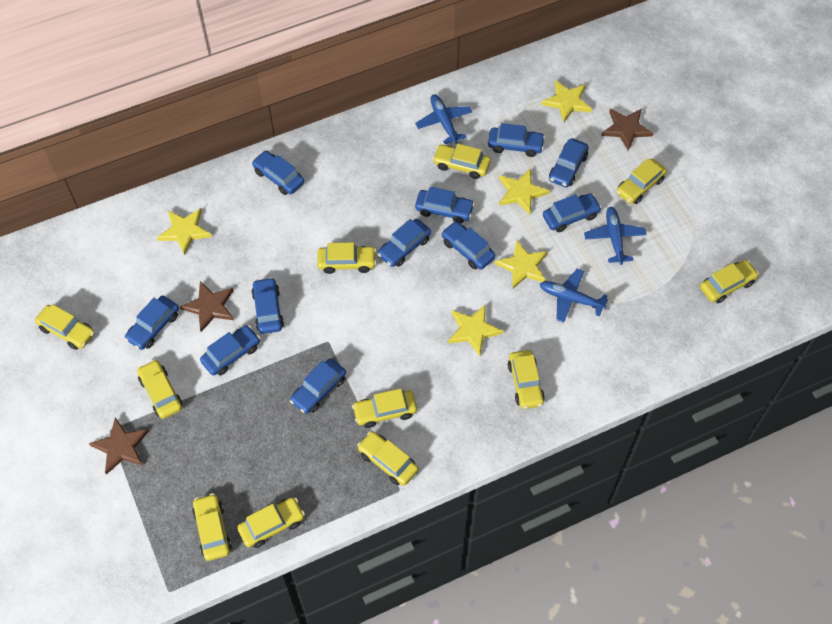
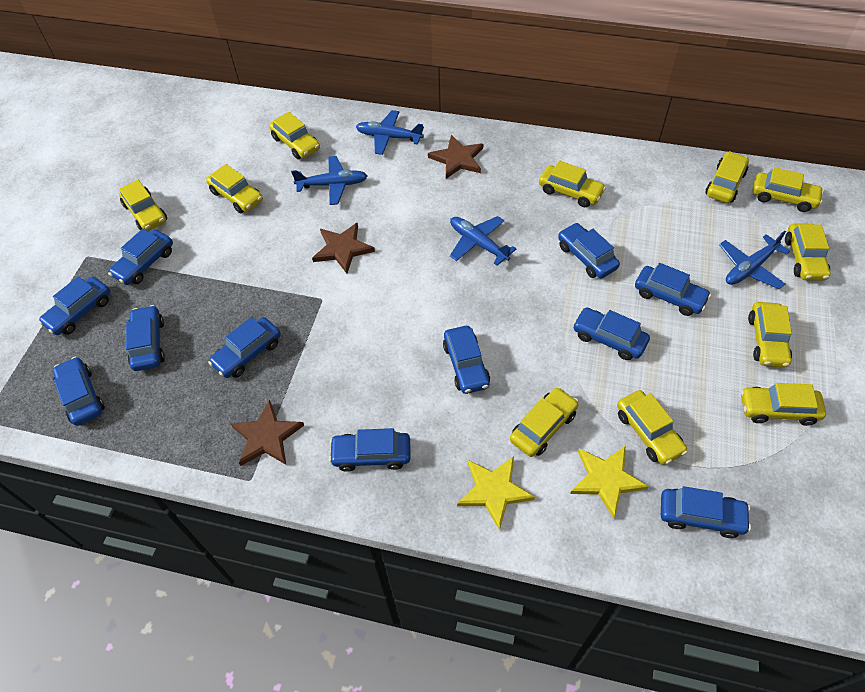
blue plane: 3 -> 4
yellow star: 5 -> 2

